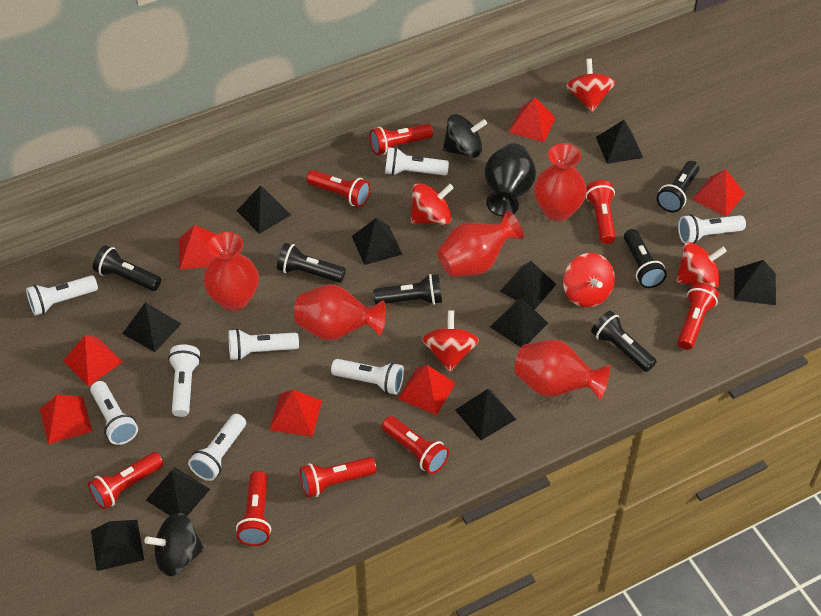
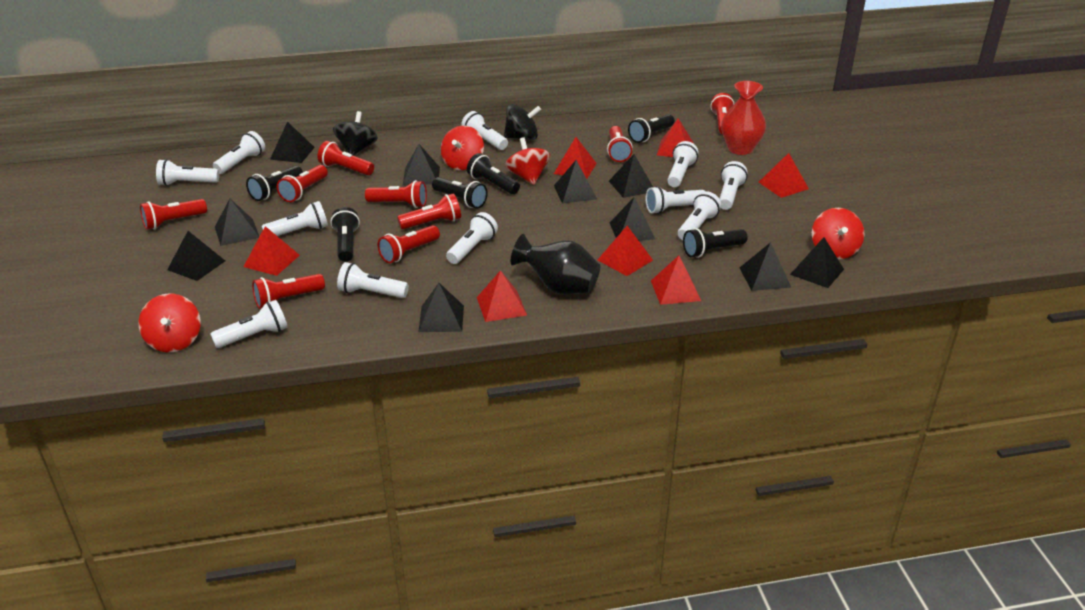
red flashlight: 8 -> 9
red spinning top: 5 -> 4
red vase: 5 -> 1
white flashlight: 8 -> 11

